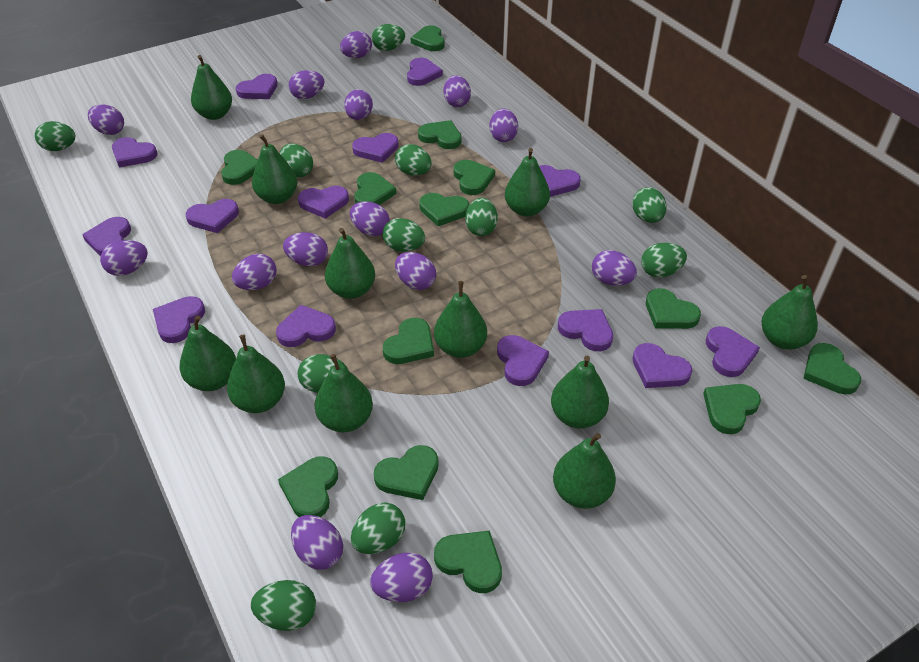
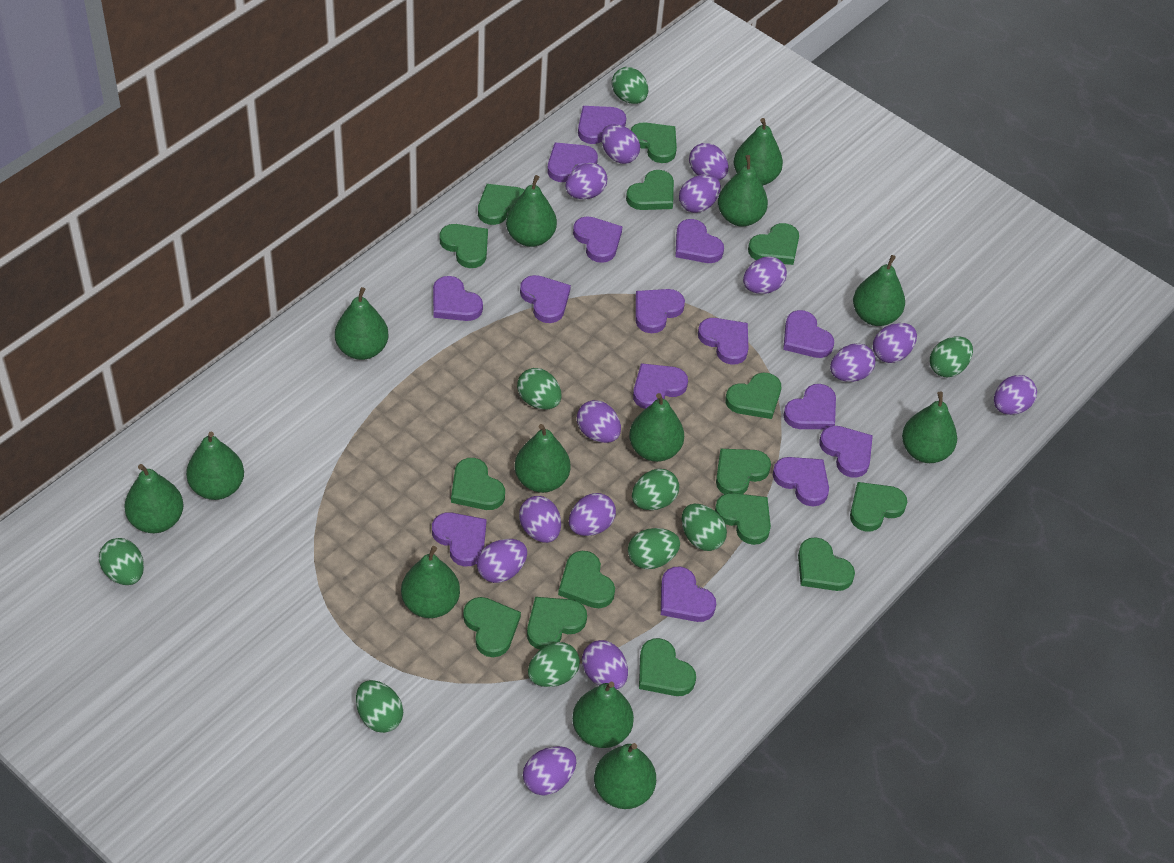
green egg: 11 -> 9
green heart: 13 -> 15
green pear: 11 -> 13
purple heart: 14 -> 15

